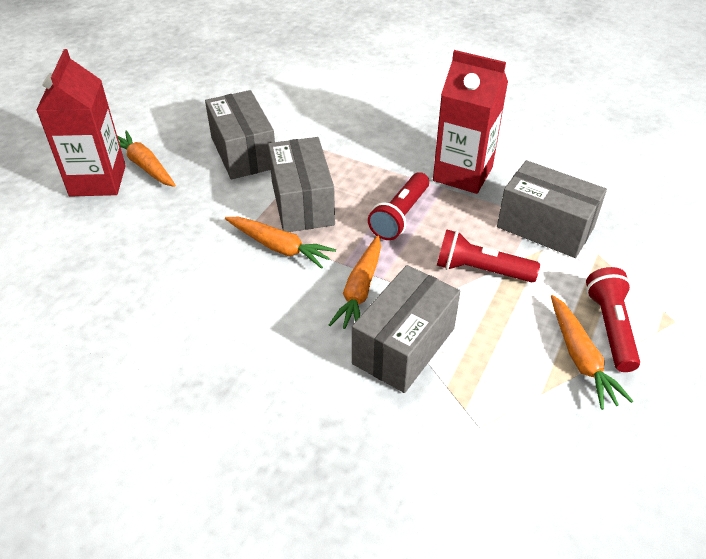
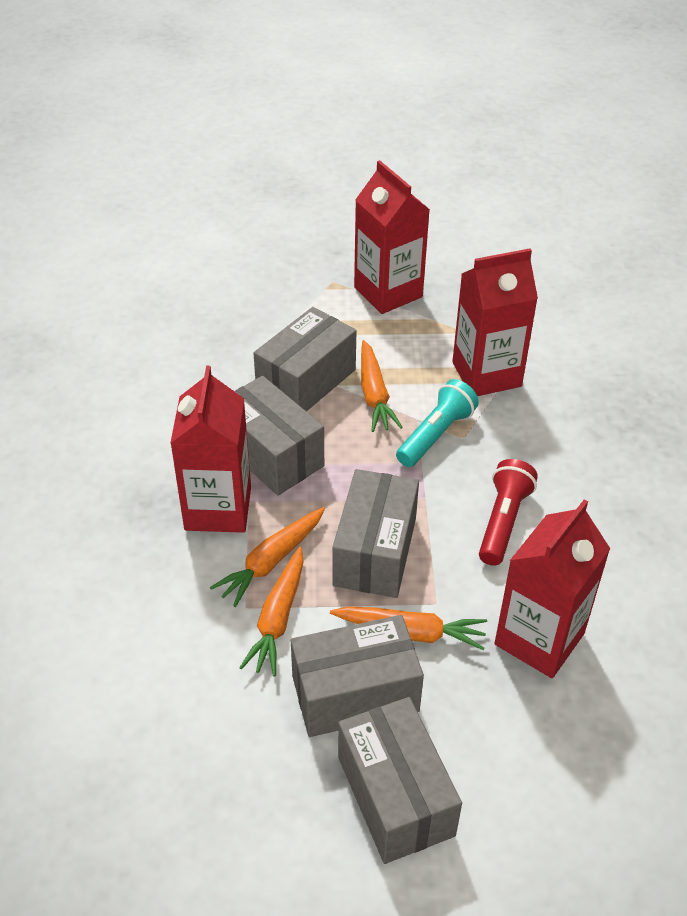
grey box: 4 -> 5
red carton: 2 -> 4
red flashlight: 3 -> 1
turquoise flashlight: 0 -> 1

